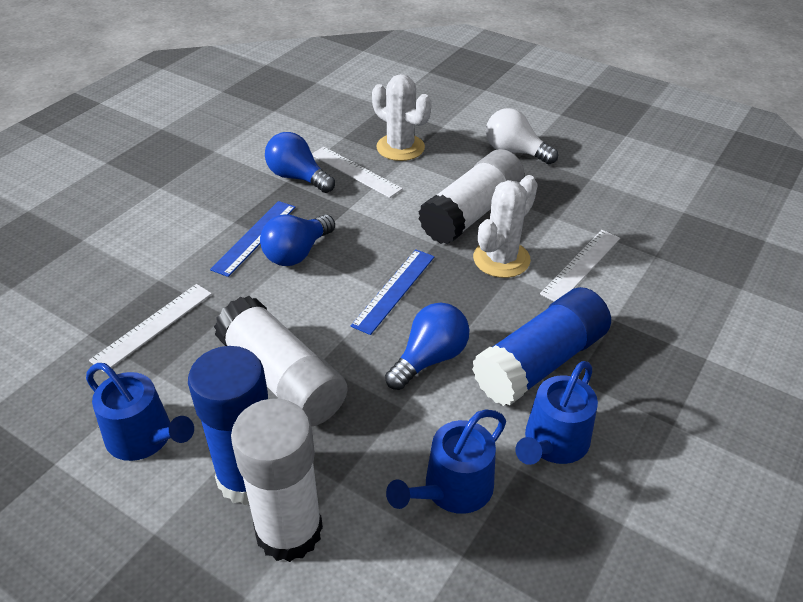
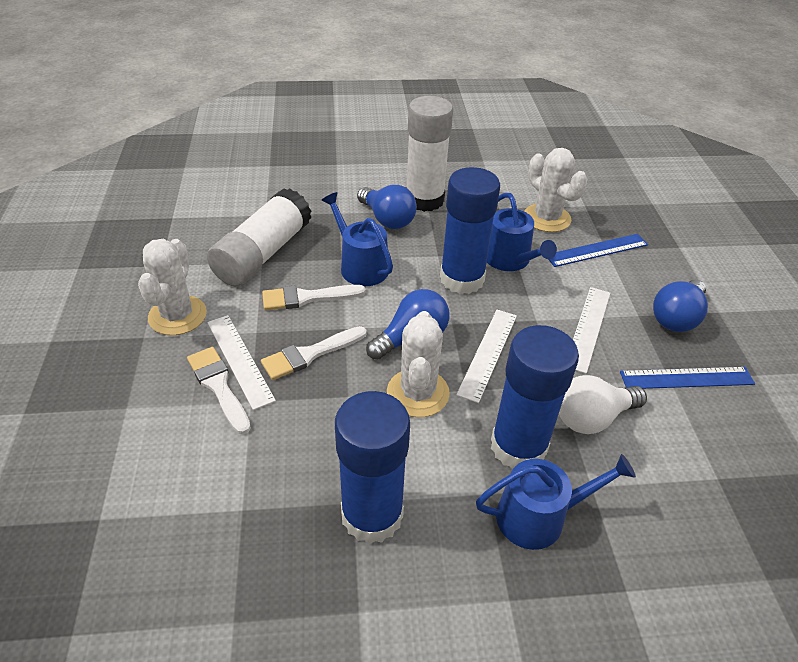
blue glue stick: 2 -> 3
white brush: 0 -> 3
white cactus: 2 -> 3
white glue stick: 3 -> 2

